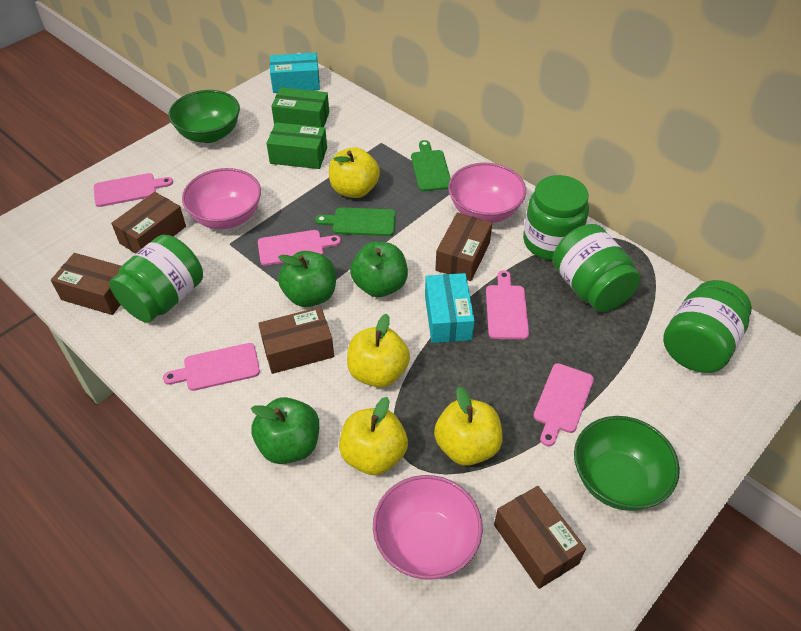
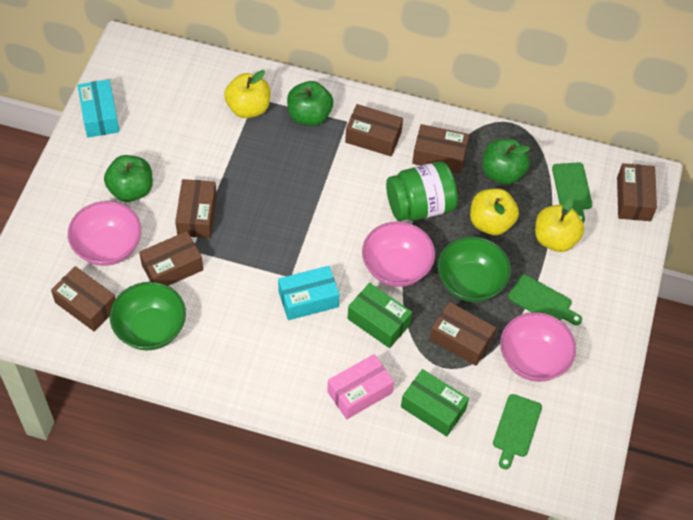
brown box: 5 -> 7
green cutting board: 2 -> 3
green jar: 4 -> 1
pink box: 0 -> 1
pink cutting board: 5 -> 0
yellow apple: 4 -> 3

